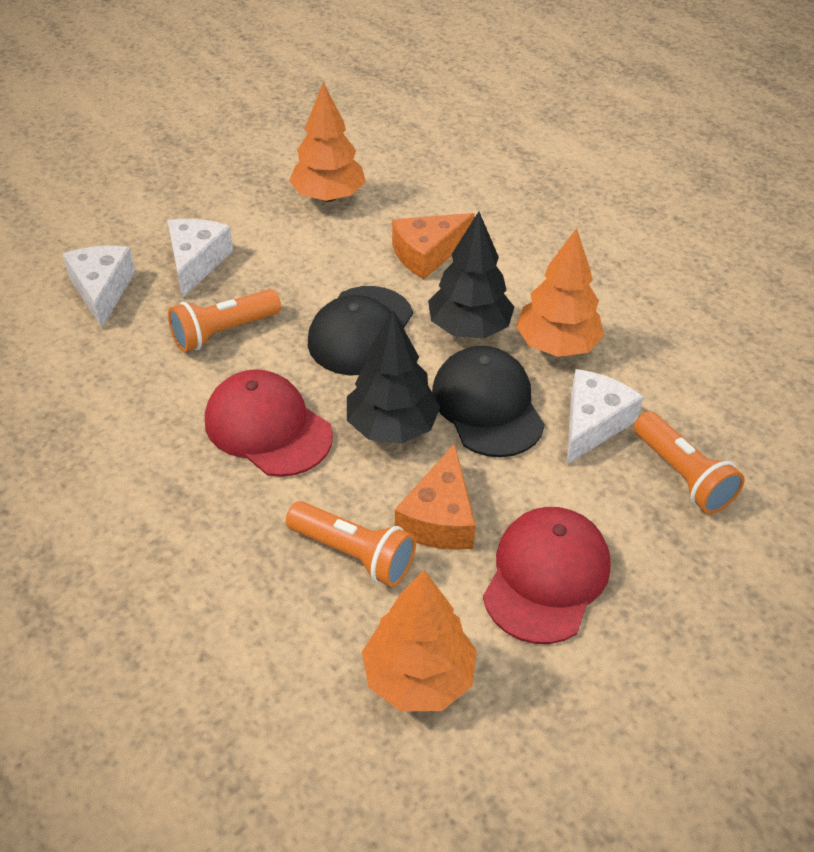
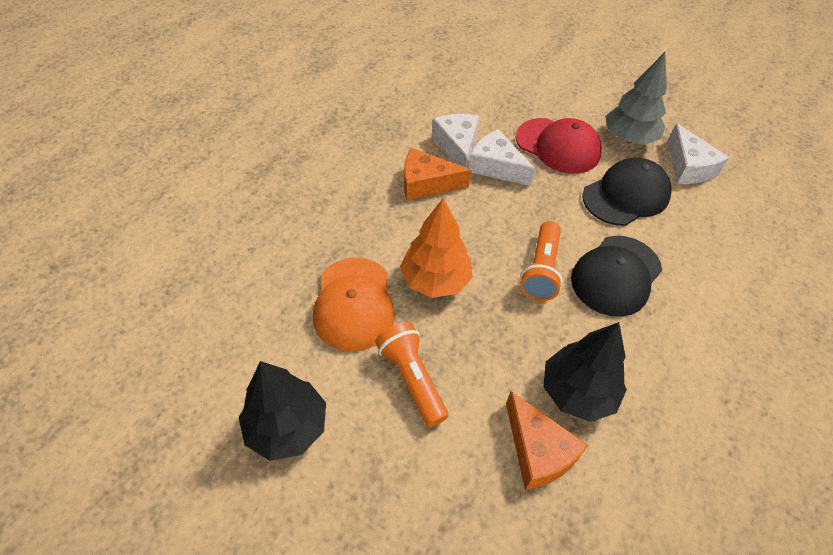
grey tree: 0 -> 1
orange cap: 0 -> 1
orange flashlight: 3 -> 2
orange tree: 3 -> 1
red cap: 2 -> 1

